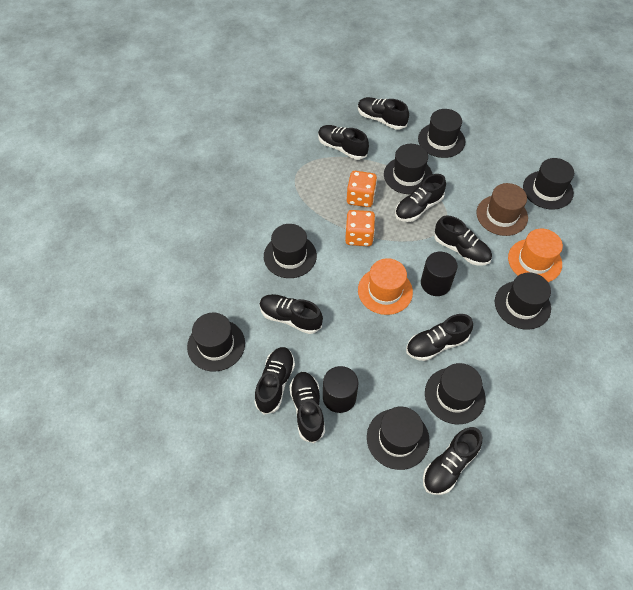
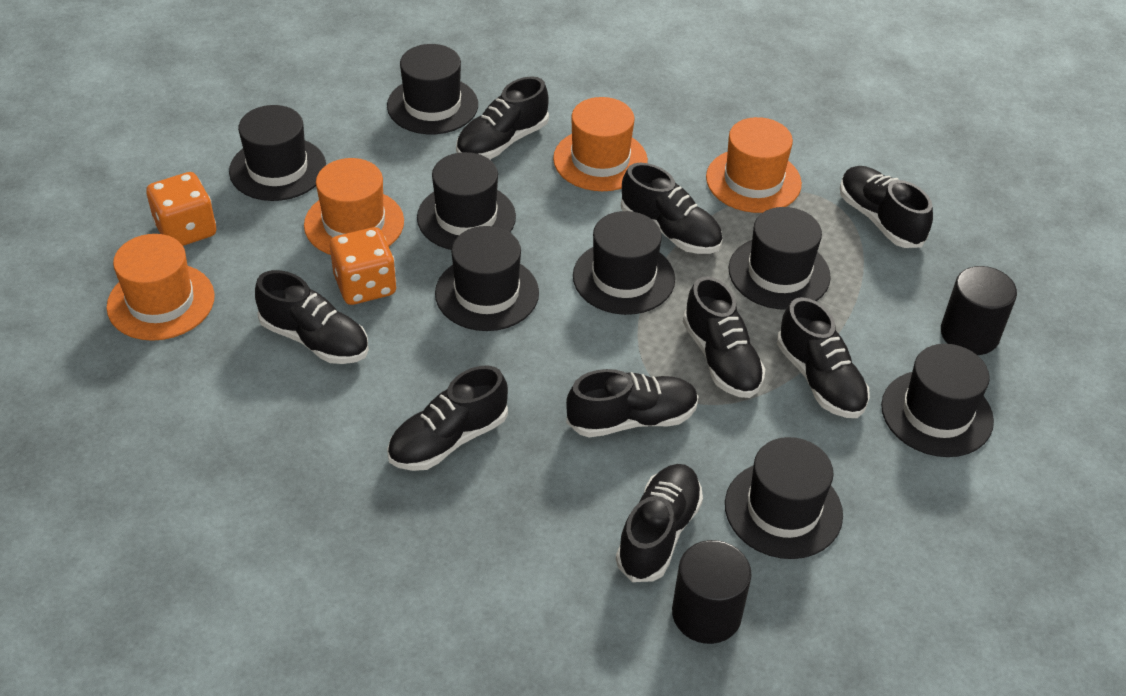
brown hat: 1 -> 0
orange hat: 2 -> 4

